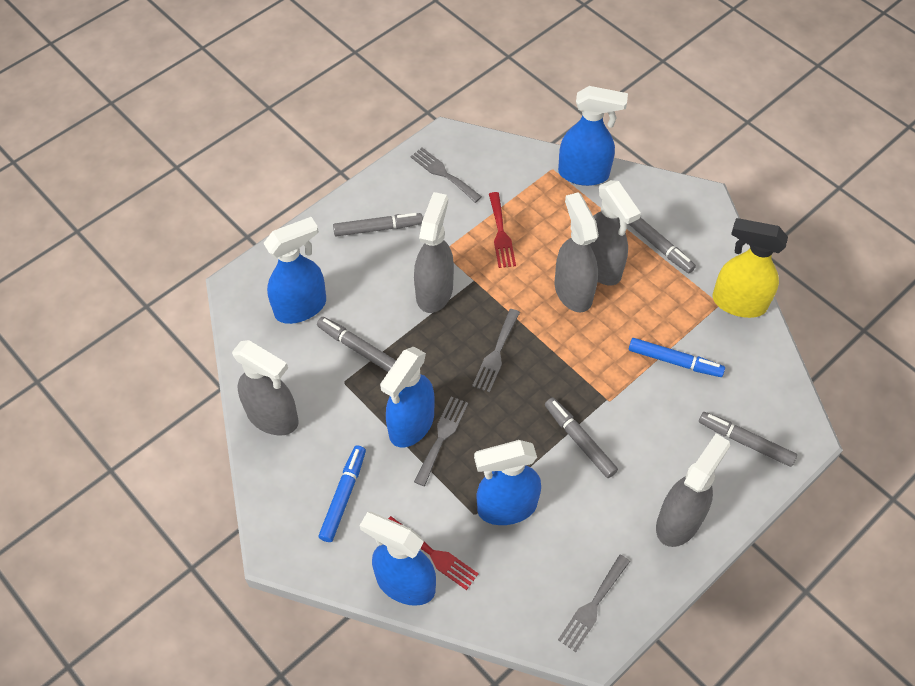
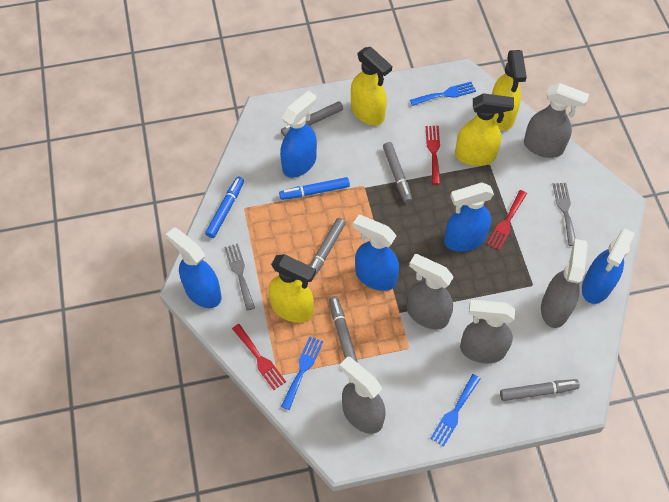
blue fork: 0 -> 3
grey fork: 4 -> 2
red fork: 2 -> 3
yellow spray bottle: 1 -> 4

